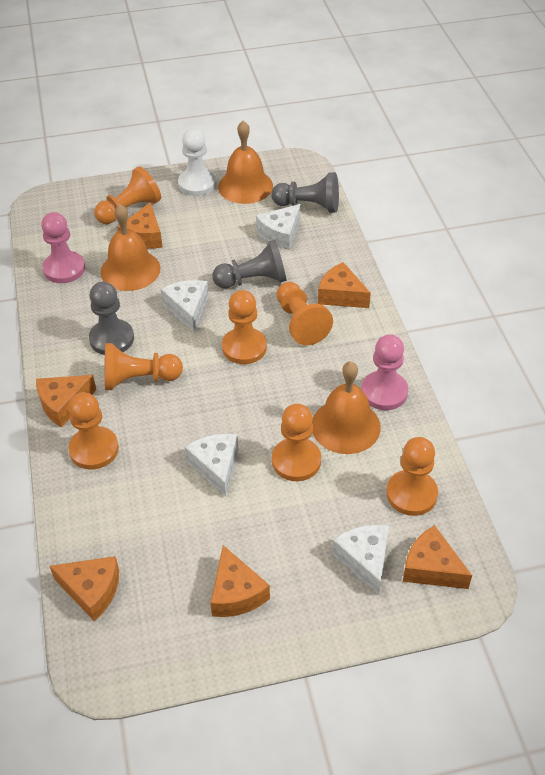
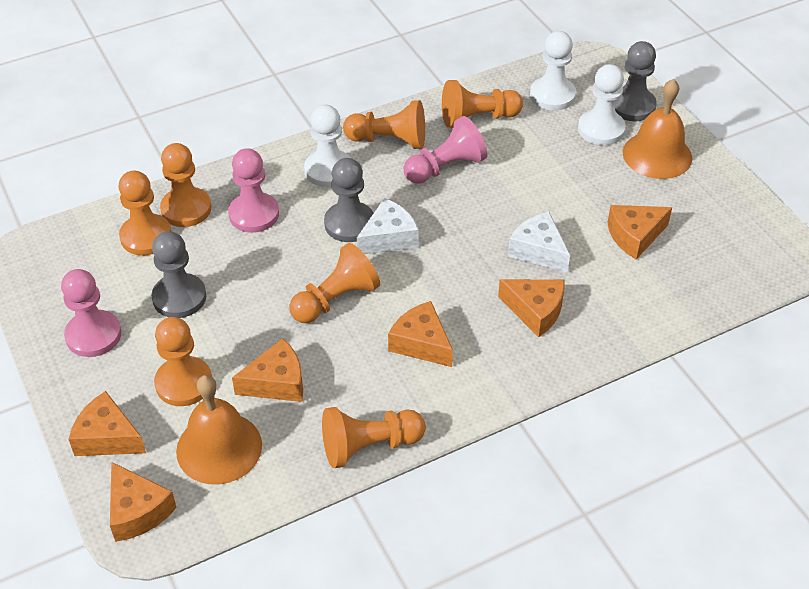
orange bell: 3 -> 2
pink pawn: 2 -> 3
white cheese: 4 -> 2
white pawn: 1 -> 3

